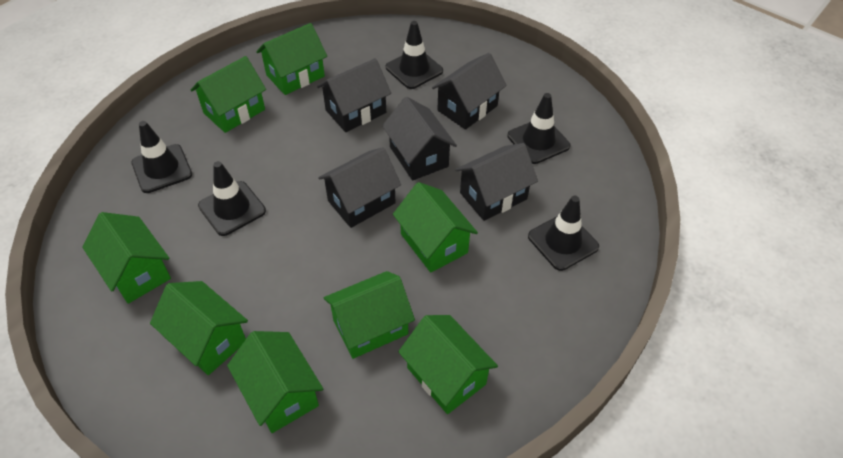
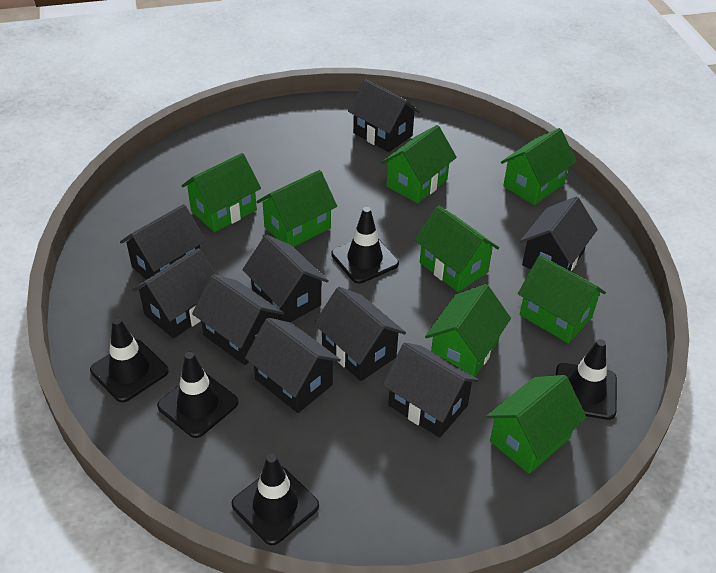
black house: 5 -> 9

